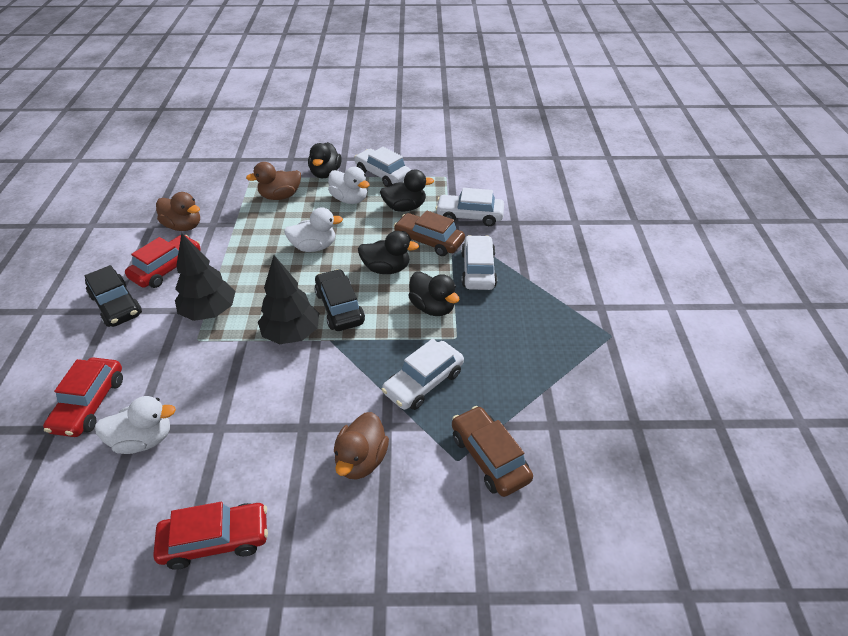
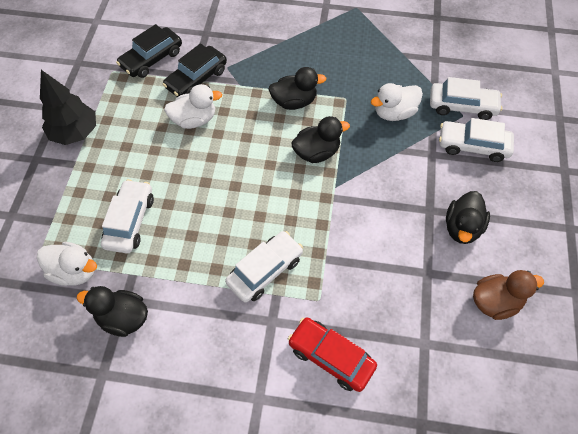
black tree: 2 -> 1
brown car: 2 -> 0
brown duck: 3 -> 1
red car: 3 -> 1

